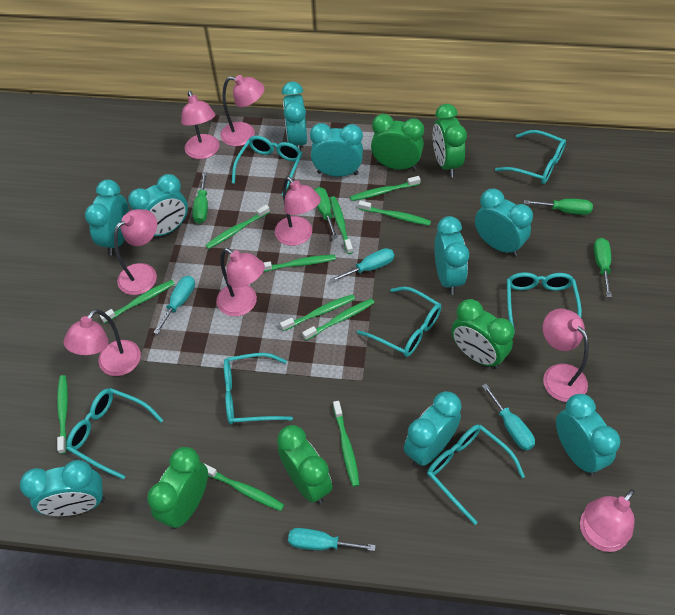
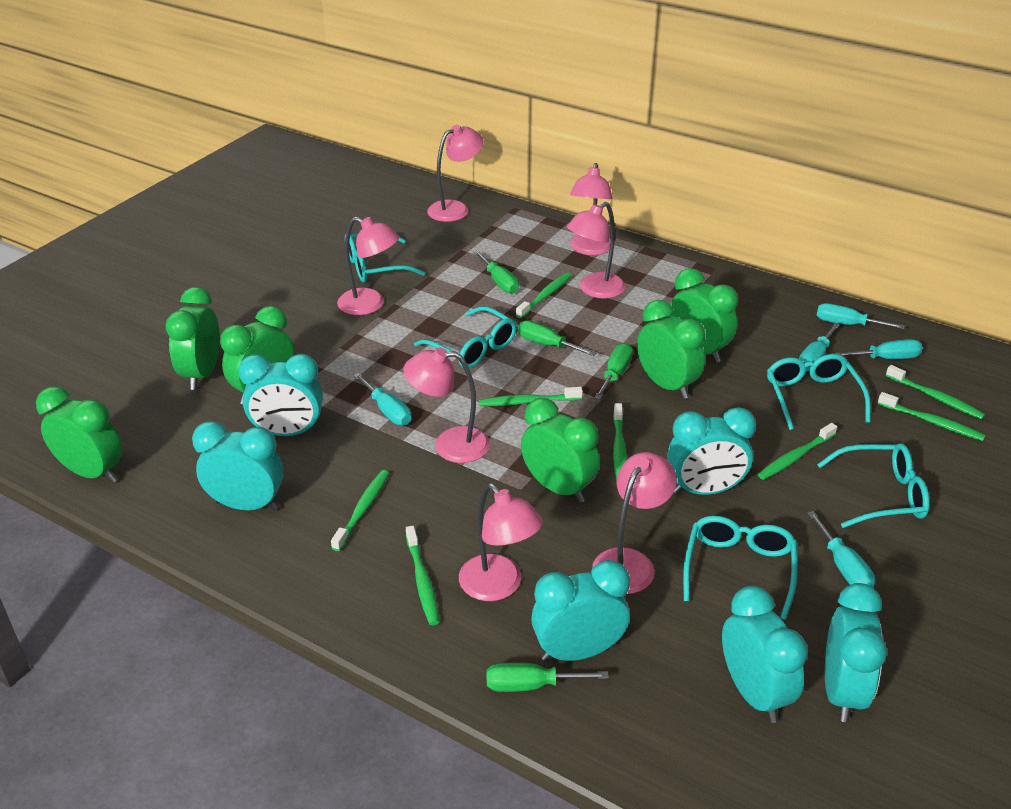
green clock: 5 -> 6
green toothbrush: 11 -> 8
pink lamp: 8 -> 7
turquoise clock: 9 -> 6
turquoise glasses: 7 -> 5
turquoise screwdriver: 4 -> 5

